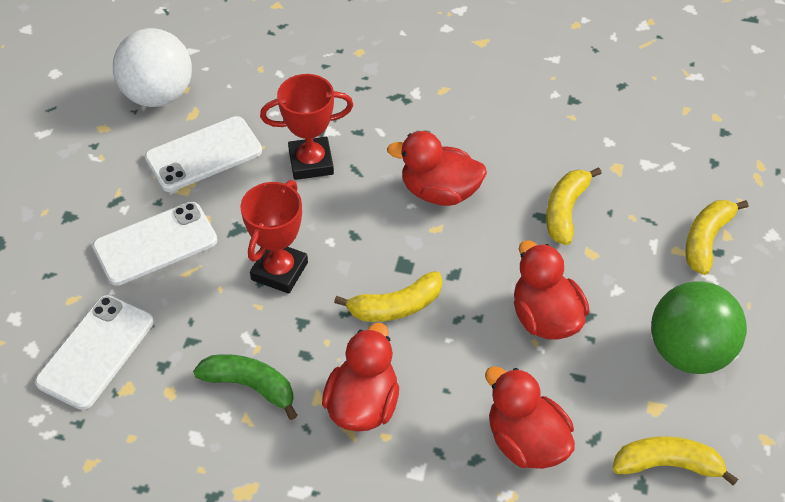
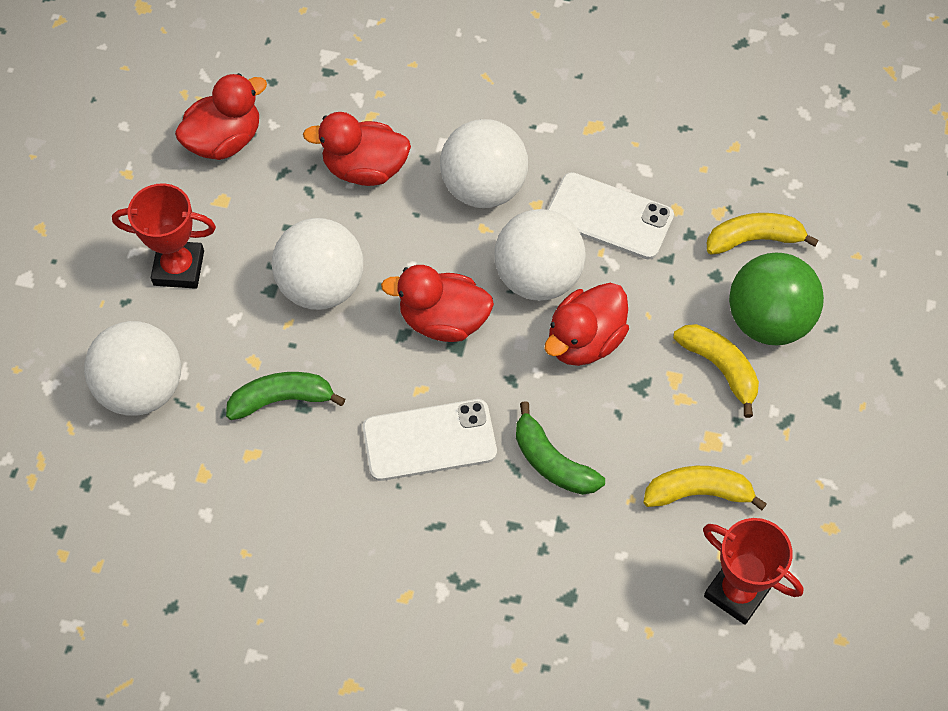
green banana: 1 -> 2
white ball: 1 -> 4
white phone: 3 -> 2
yellow banana: 4 -> 3

